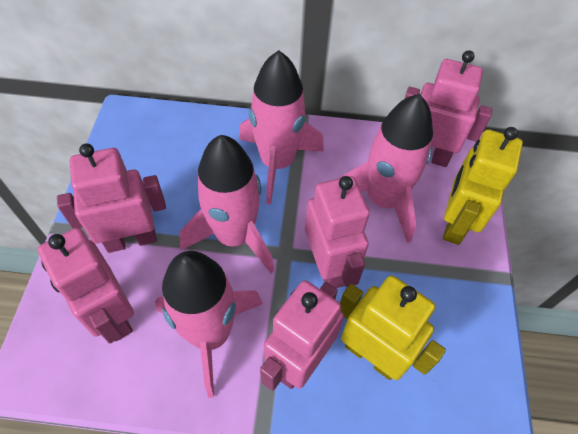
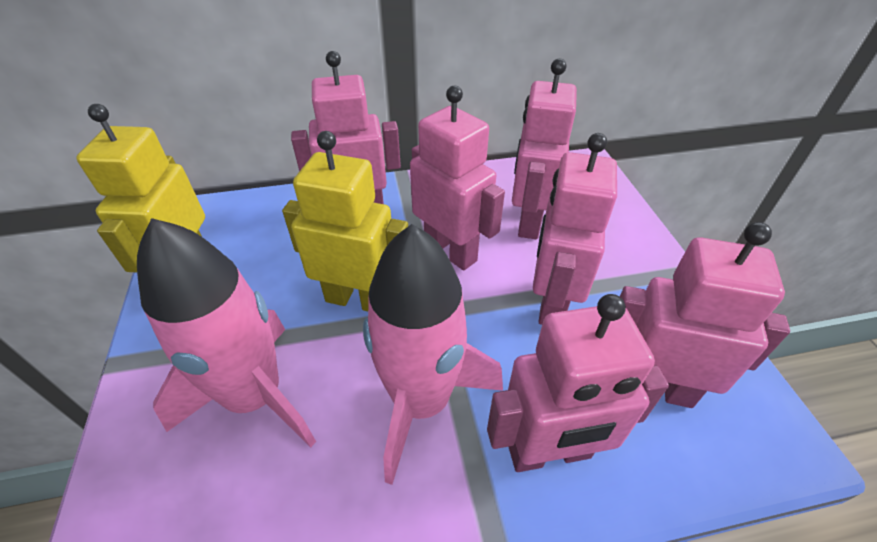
pink robot: 5 -> 6
pink rocket: 4 -> 2

